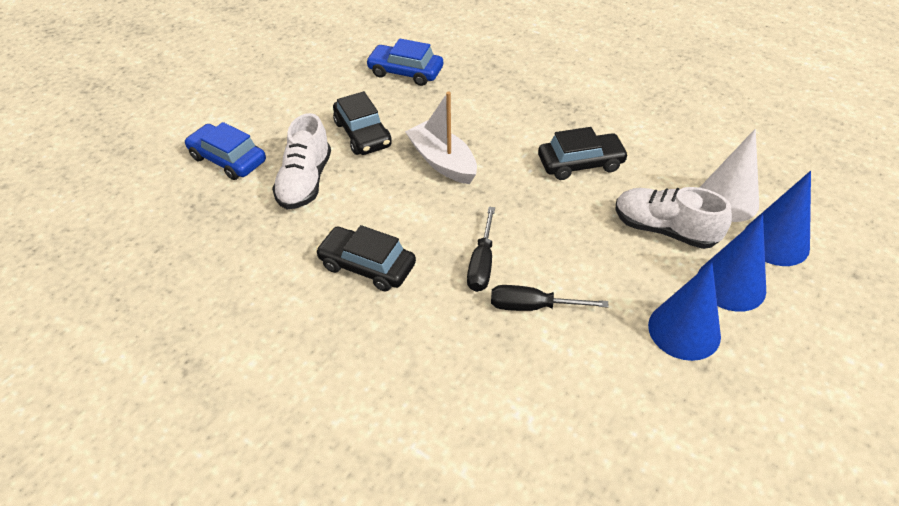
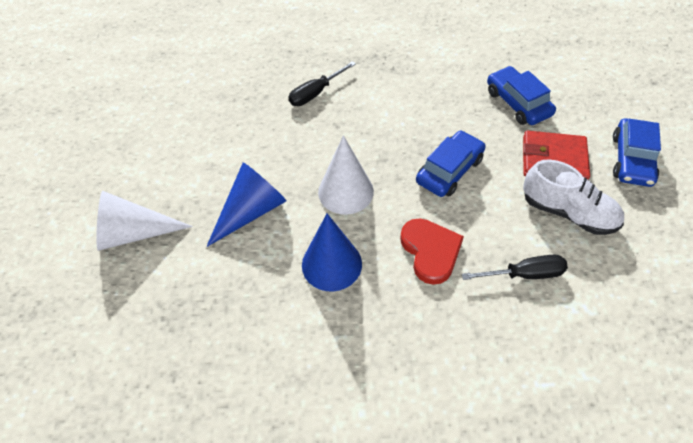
black car: 3 -> 0
blue car: 2 -> 3
blue cone: 3 -> 2
red heart: 0 -> 1
red wallet: 0 -> 1
white boat: 1 -> 0
white cone: 1 -> 2
white shoe: 2 -> 1

